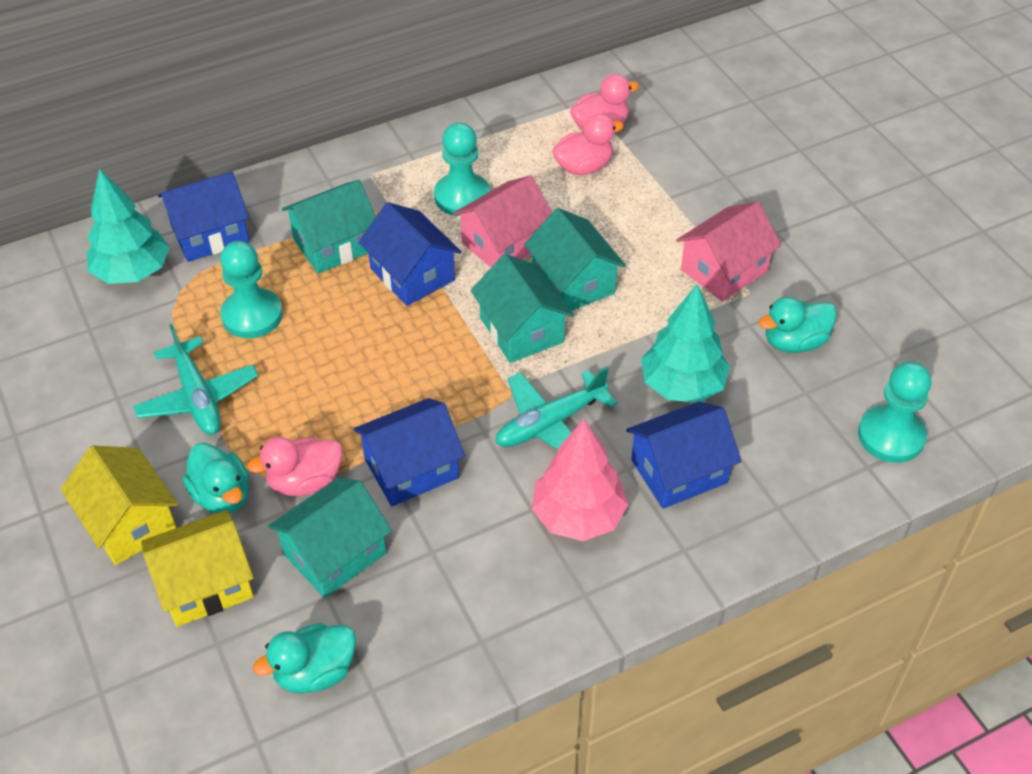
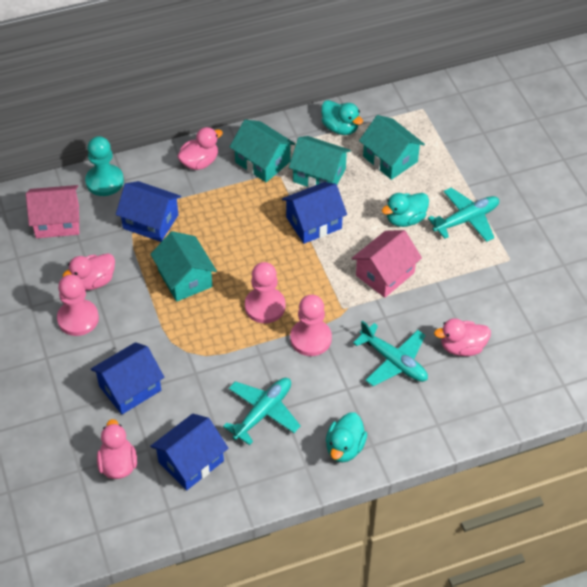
pink duck: 3 -> 4
pink pawn: 0 -> 3
pink tree: 1 -> 0
turquoise pawn: 3 -> 1
turquoise plane: 2 -> 3
turquoise tree: 2 -> 0
yellow house: 2 -> 0

